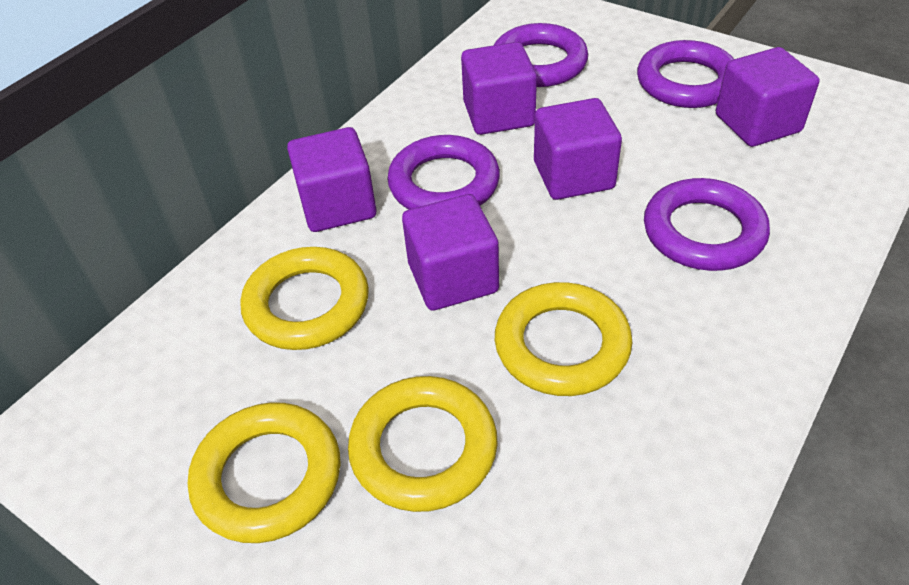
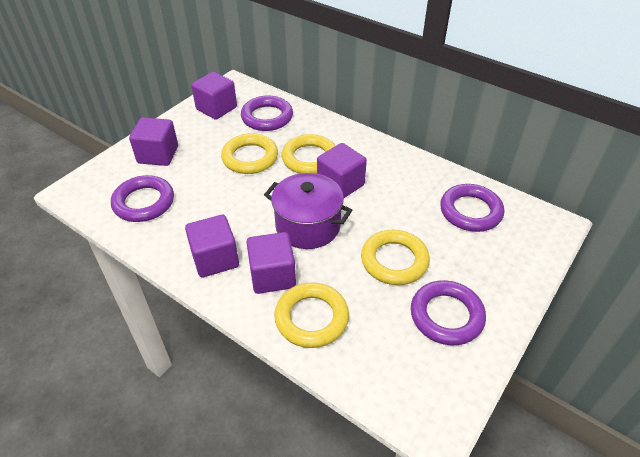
purple pot: 0 -> 1

